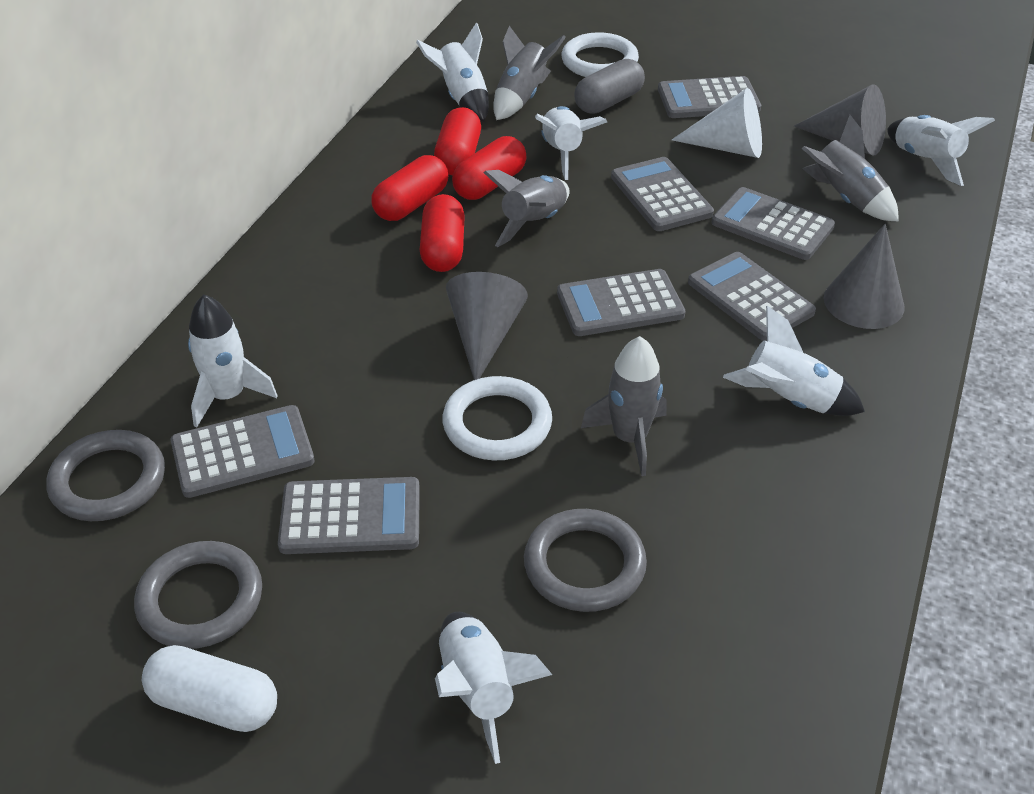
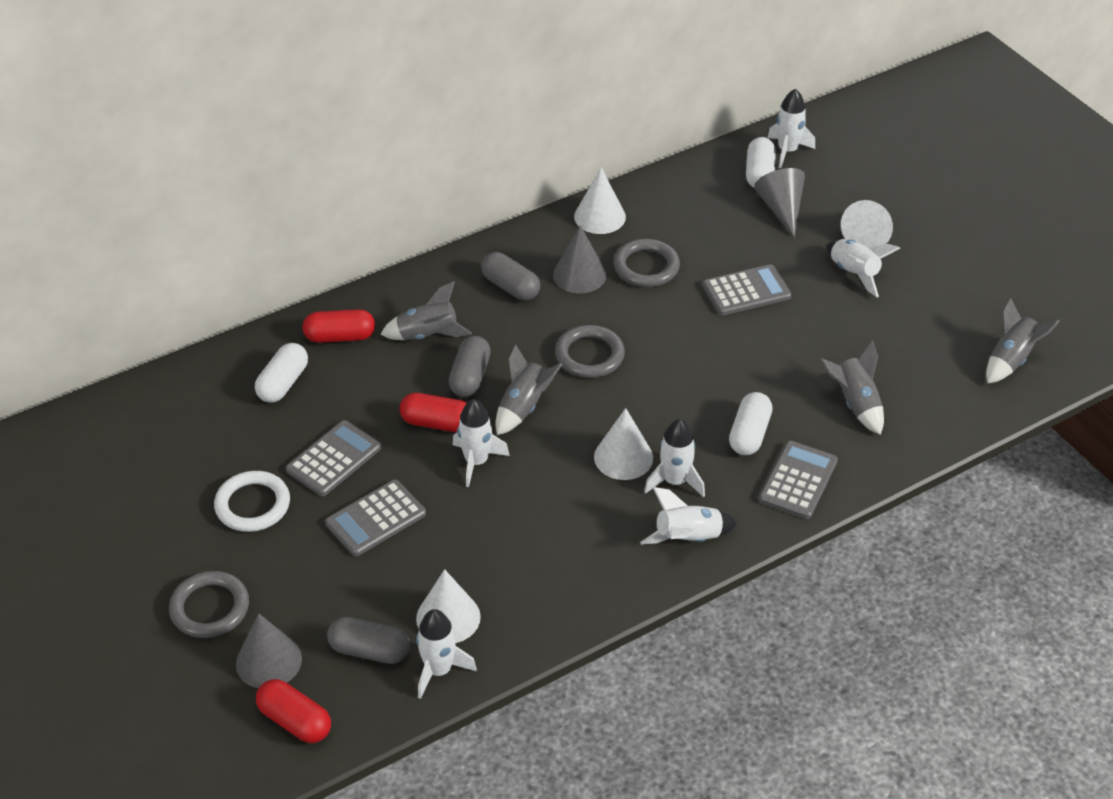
grey calculator: 7 -> 4
grey capsule: 1 -> 3
red capsule: 4 -> 3
white capsule: 1 -> 3
white cone: 1 -> 4
white ring: 2 -> 1

